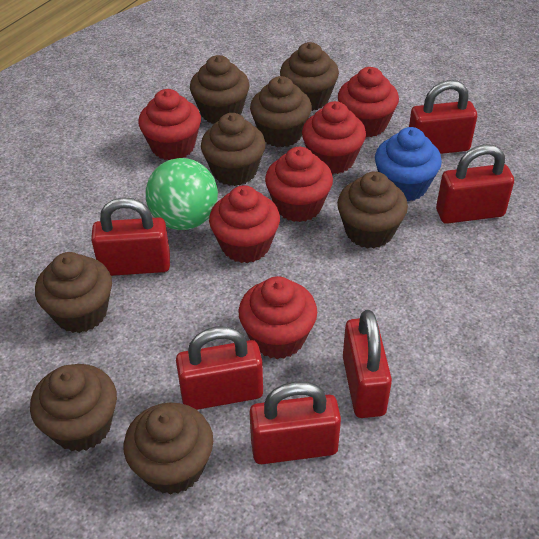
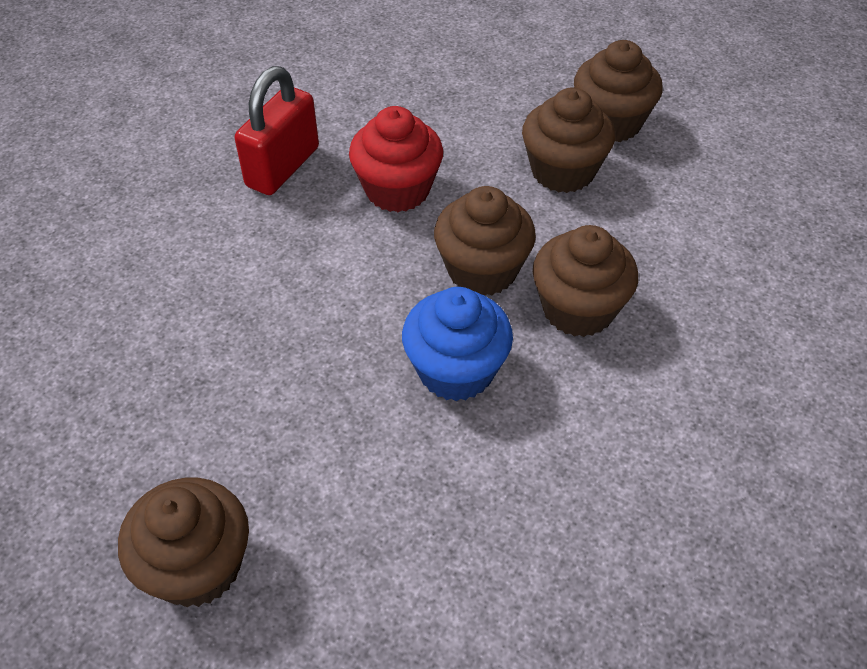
brown cupcake: 8 -> 5
green ball: 1 -> 0
red cupcake: 6 -> 1
red padlock: 6 -> 1

